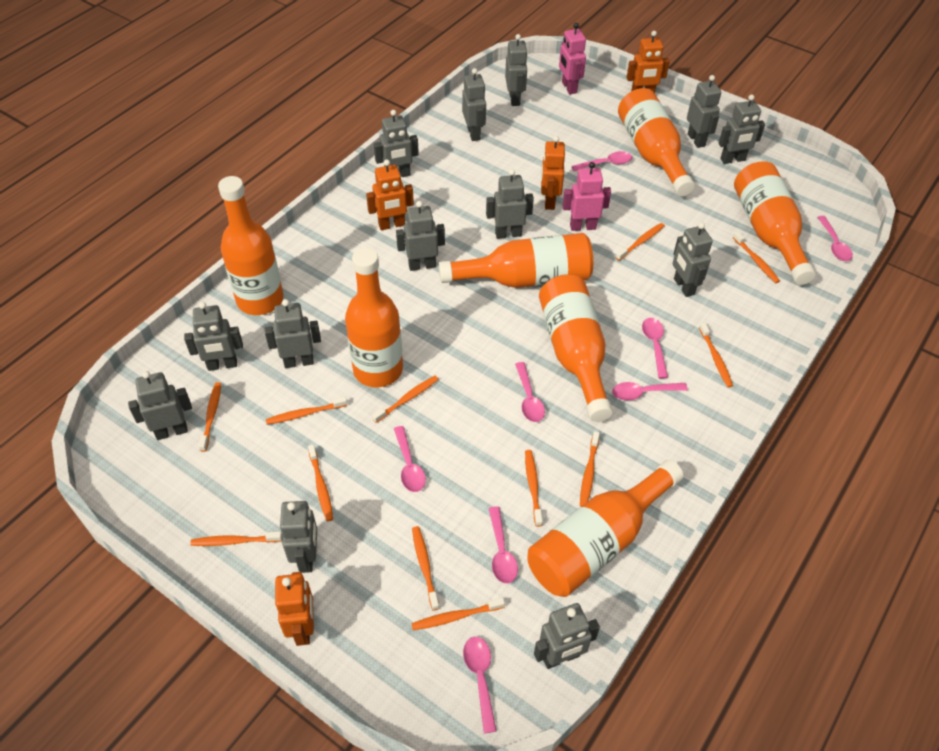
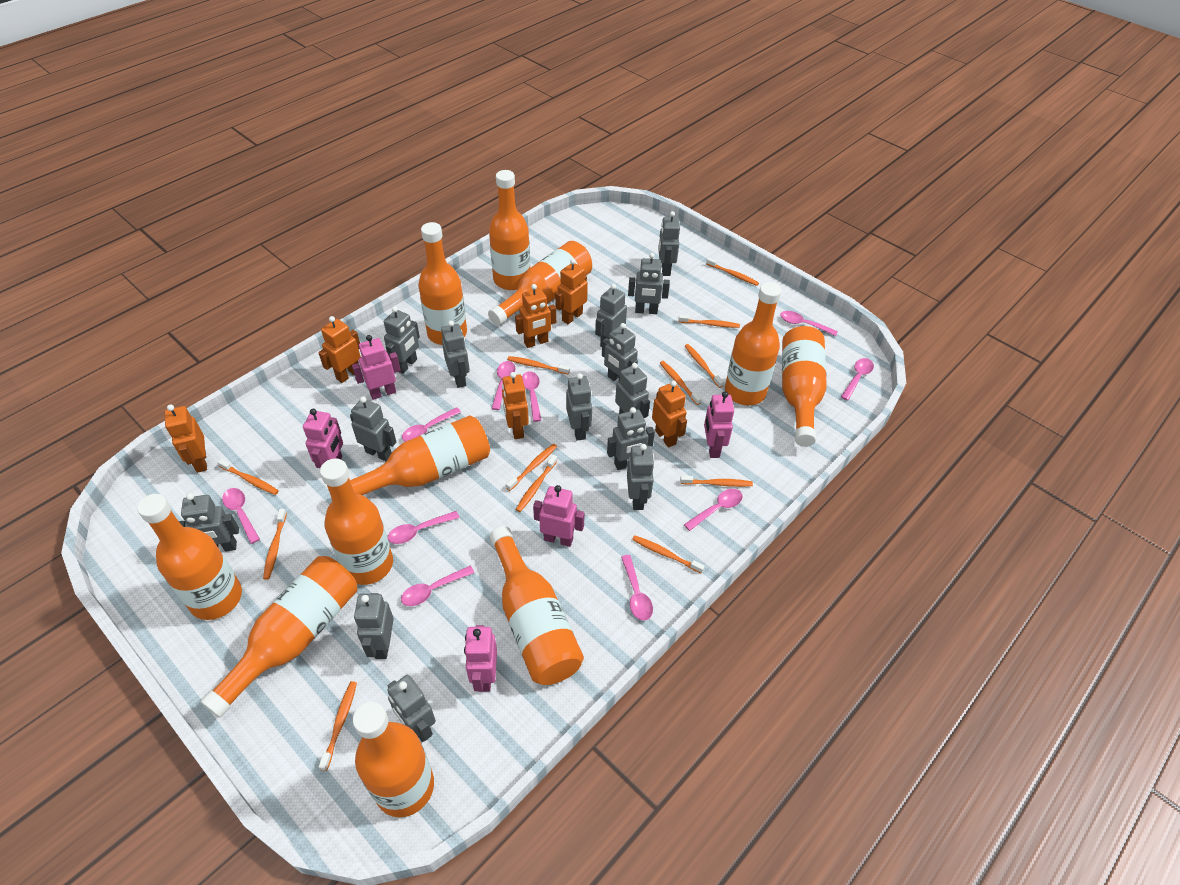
grey robot: 13 -> 14
orange bottle: 7 -> 11
orange robot: 4 -> 6
pink robot: 2 -> 5
pink spoon: 8 -> 10

